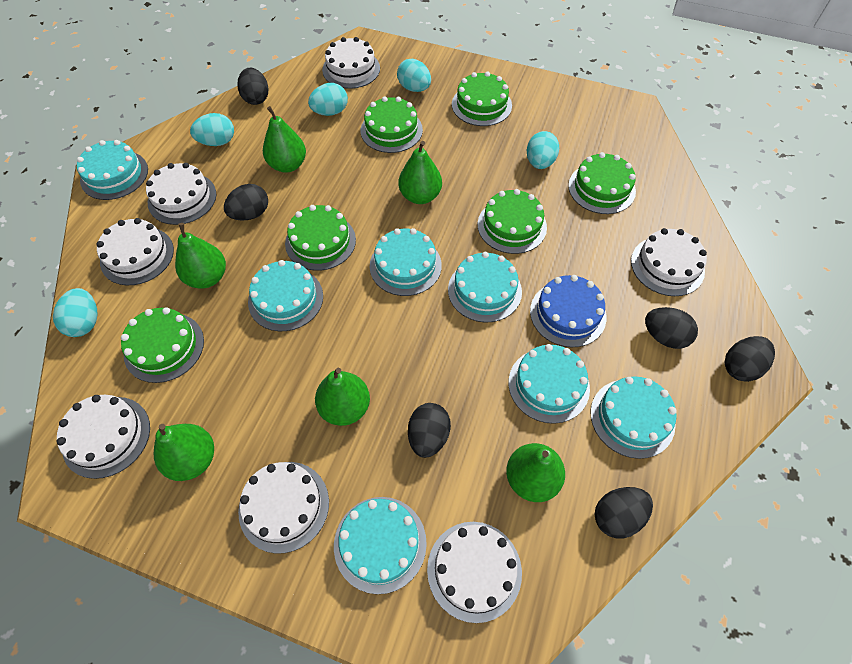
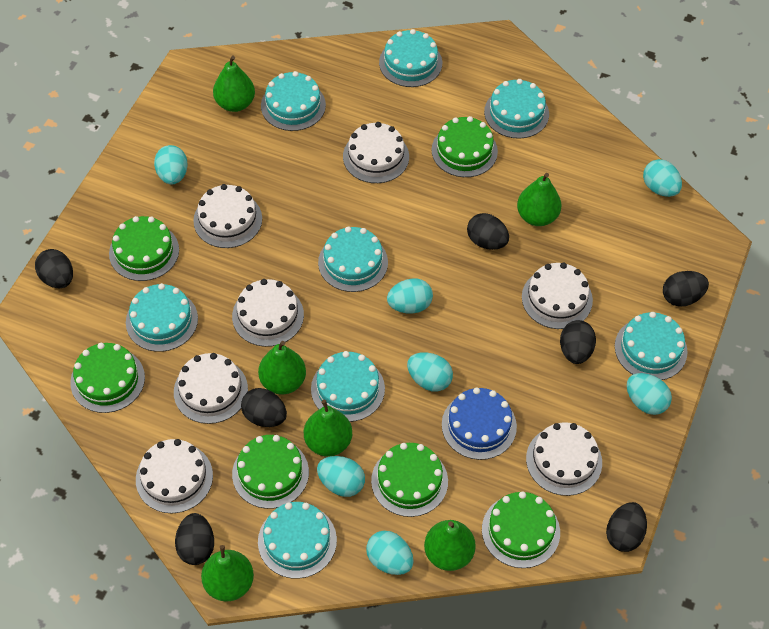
black egg: 6 -> 7
turquoise cake: 7 -> 8
turquoise egg: 5 -> 7

